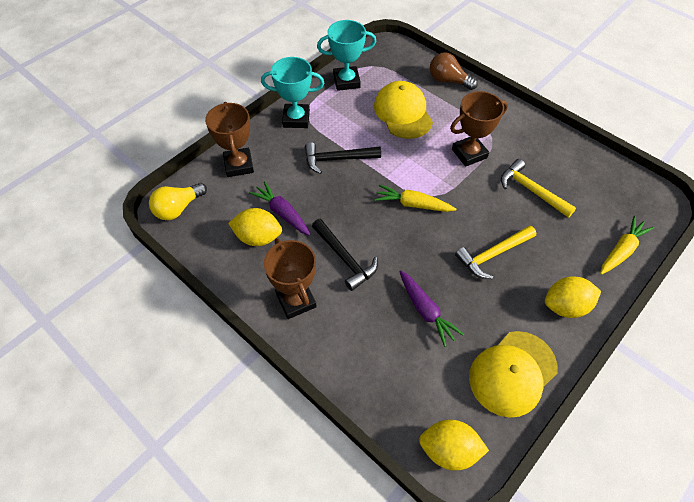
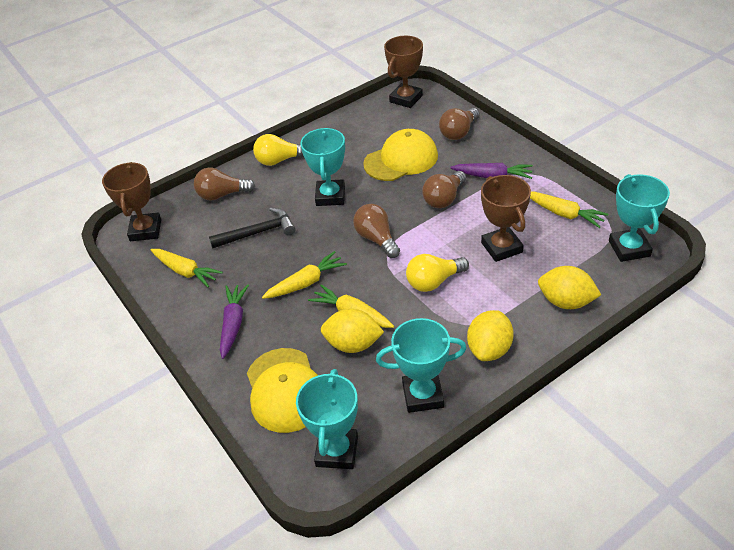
black hammer: 2 -> 1
brown light bulb: 1 -> 4
turquoise trophy: 2 -> 4
yellow carrot: 2 -> 4
yellow hammer: 2 -> 0
yellow light bulb: 1 -> 2

